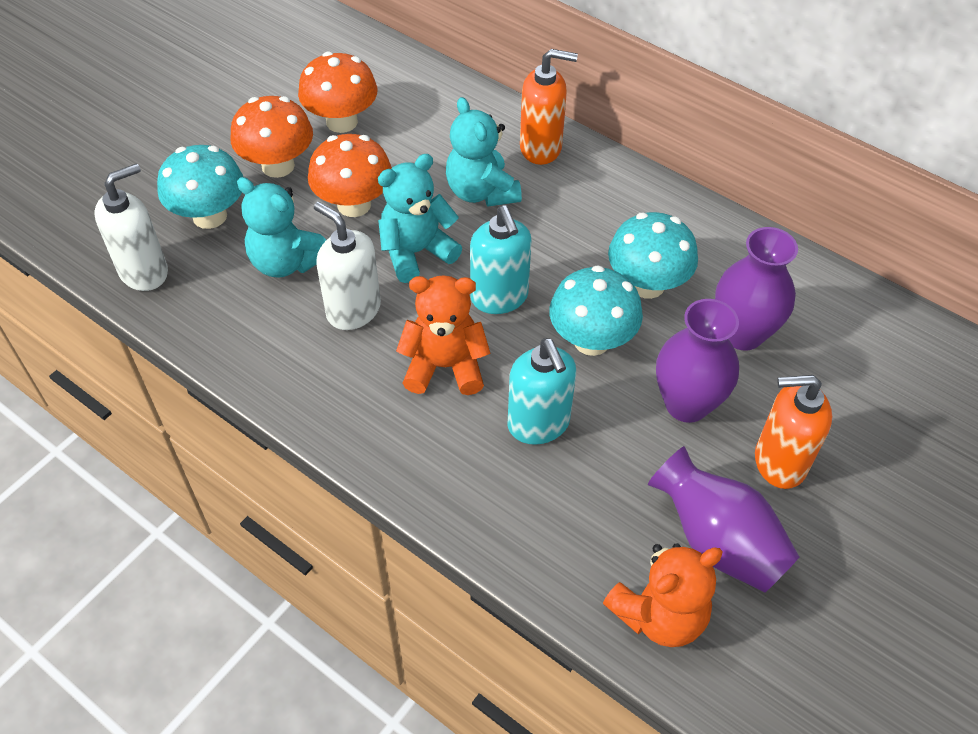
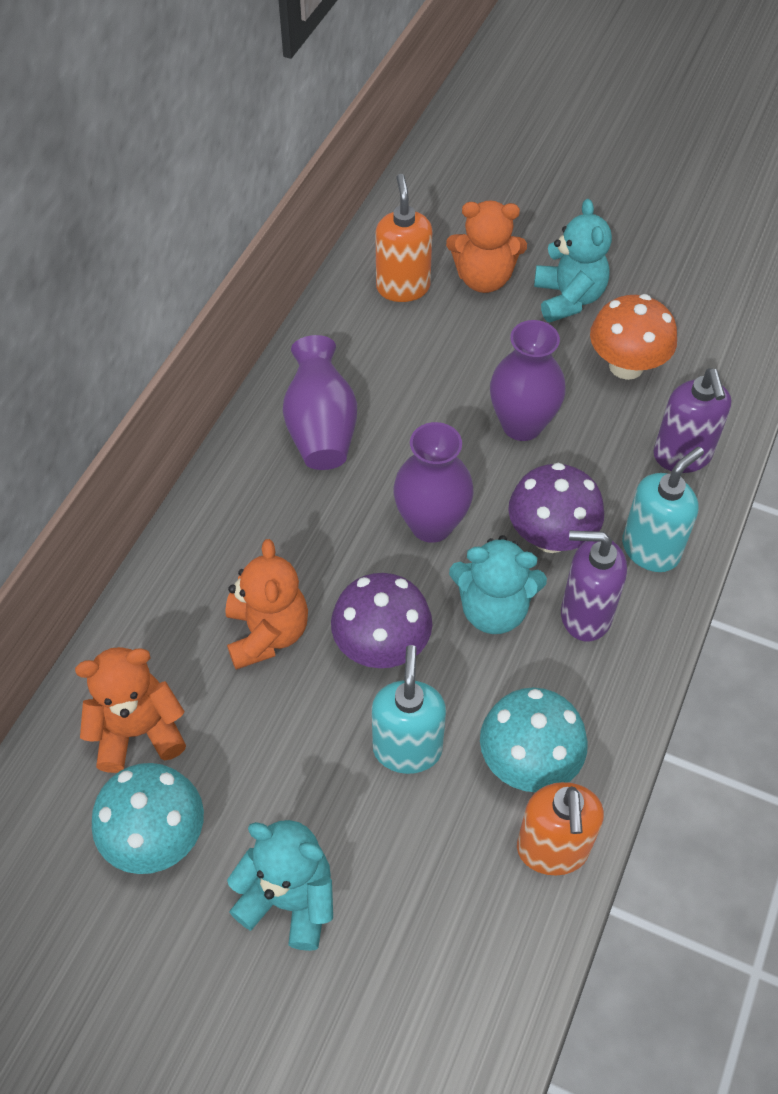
orange mushroom: 3 -> 1
orange teddy bear: 2 -> 3
purple mushroom: 0 -> 2
purple soap dispenser: 0 -> 2
turquoise mushroom: 3 -> 2
white soap dispenser: 2 -> 0

